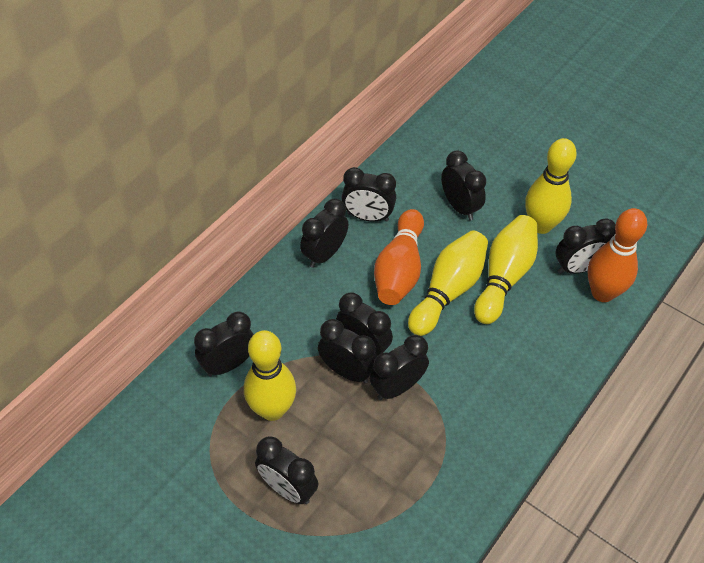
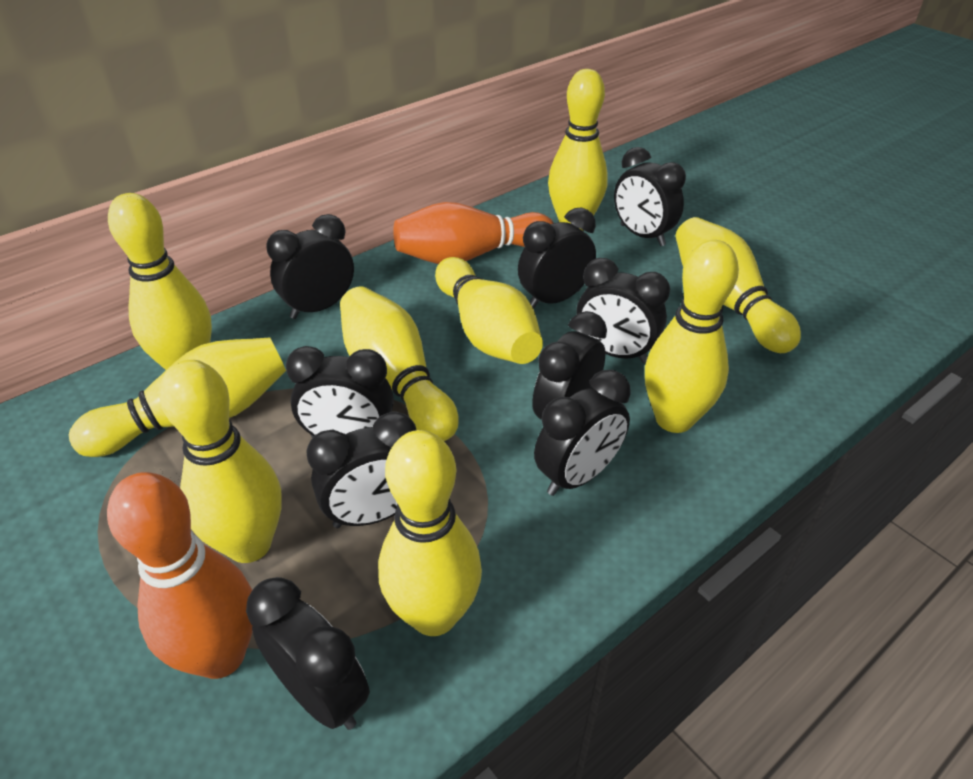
yellow bowling pin: 4 -> 9

